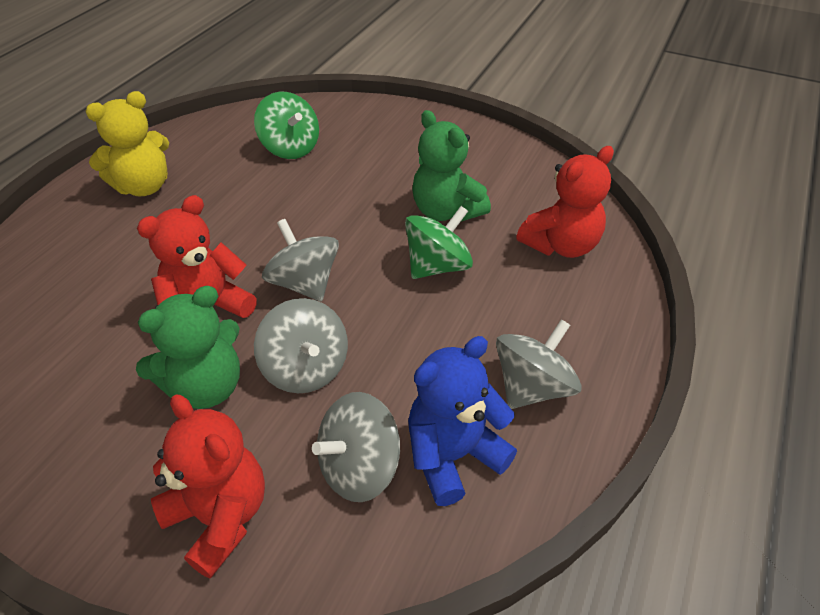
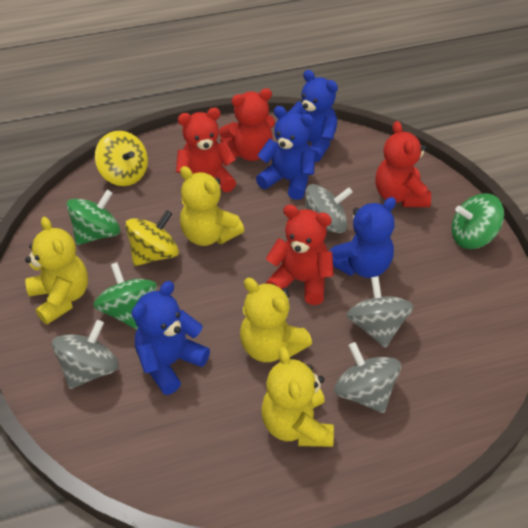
blue teddy bear: 1 -> 4
green spinning top: 2 -> 3
green teddy bear: 2 -> 0
red teddy bear: 3 -> 4
yellow spinning top: 0 -> 2
yellow teddy bear: 1 -> 4

